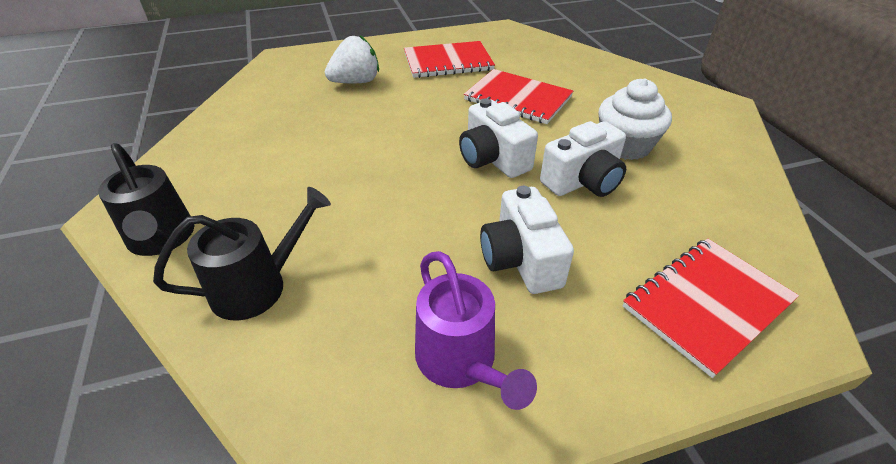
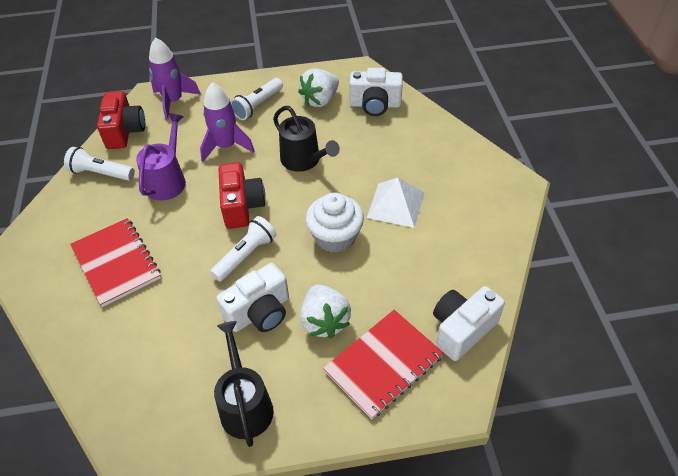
purple rocket: 0 -> 2
red camera: 0 -> 2
red notebook: 3 -> 2
white flashlight: 0 -> 3
white pyramid: 0 -> 1
white strawberry: 1 -> 2

